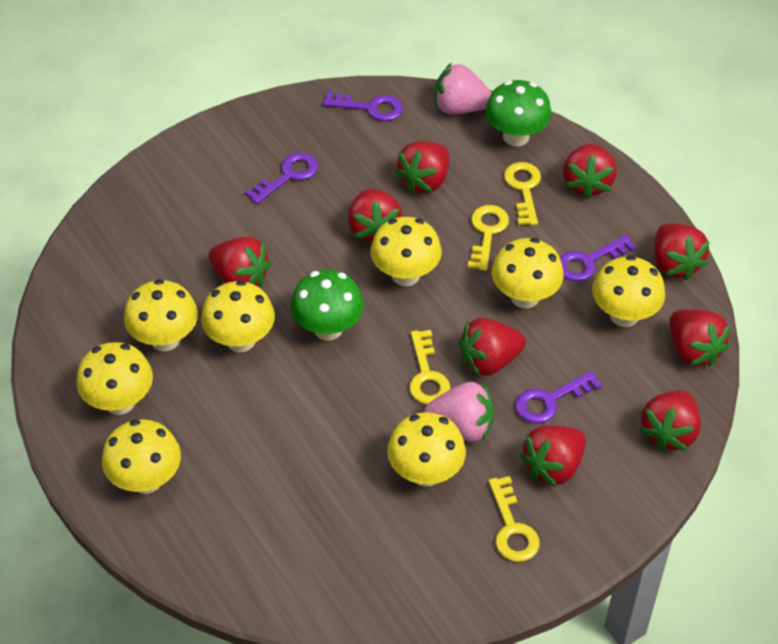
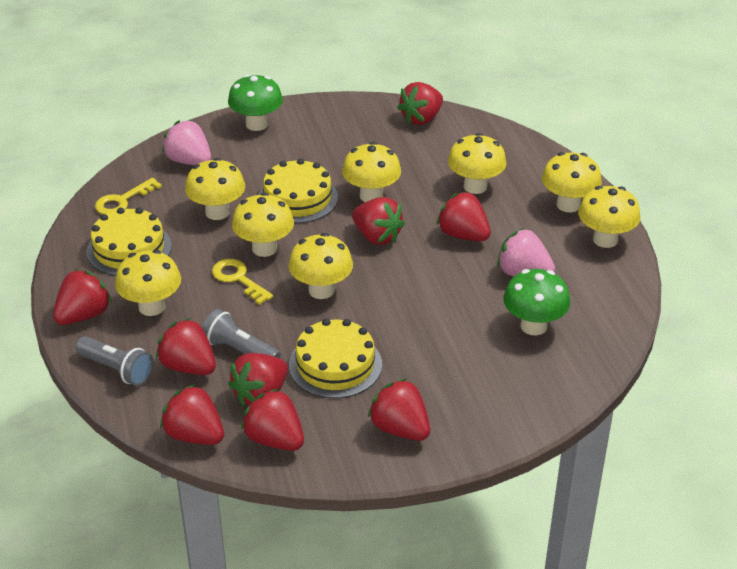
grey flashlight: 0 -> 2
purple key: 4 -> 0
yellow cake: 0 -> 3
yellow key: 4 -> 2

